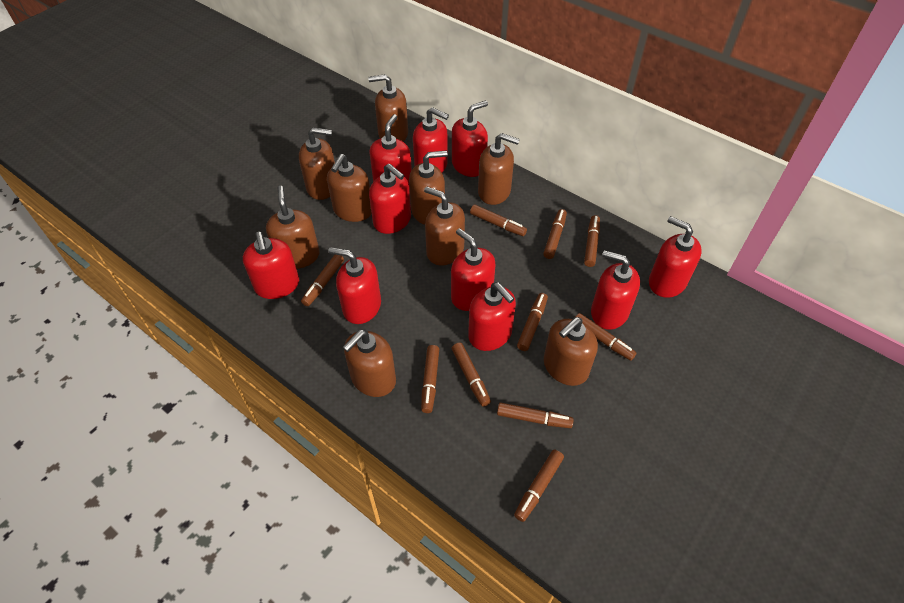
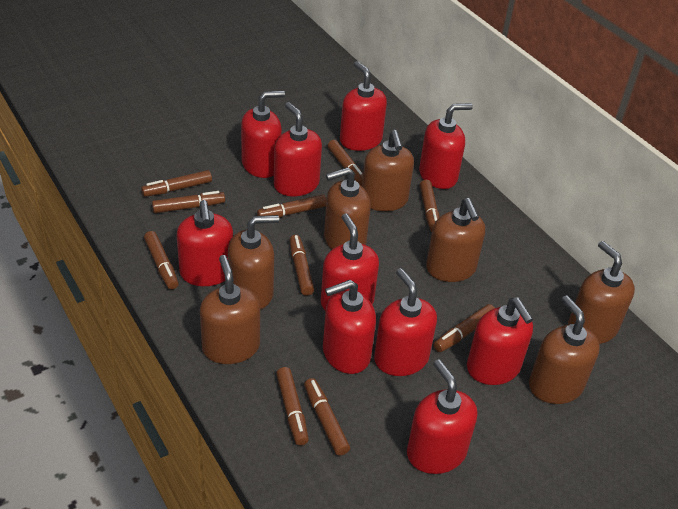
brown soap dispenser: 9 -> 7

